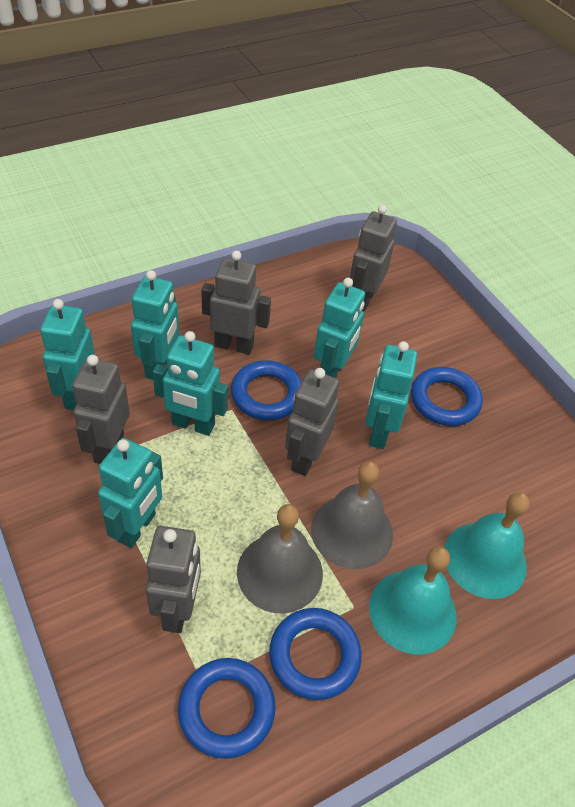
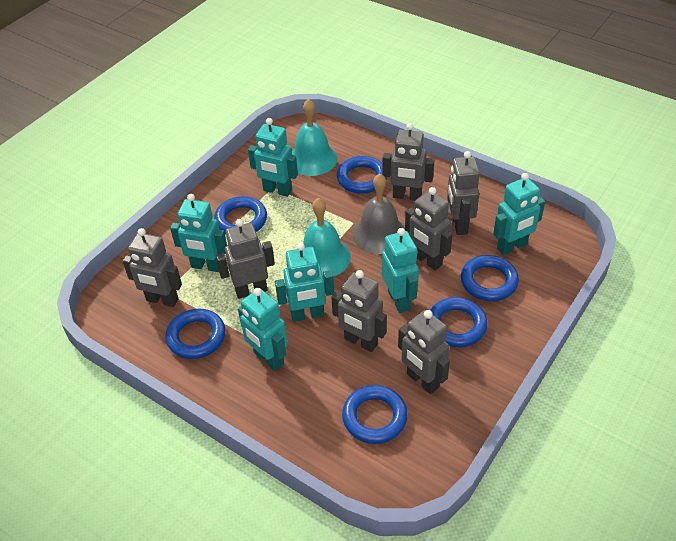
blue ring: 4 -> 6
grey bell: 2 -> 1
grey robot: 5 -> 7

